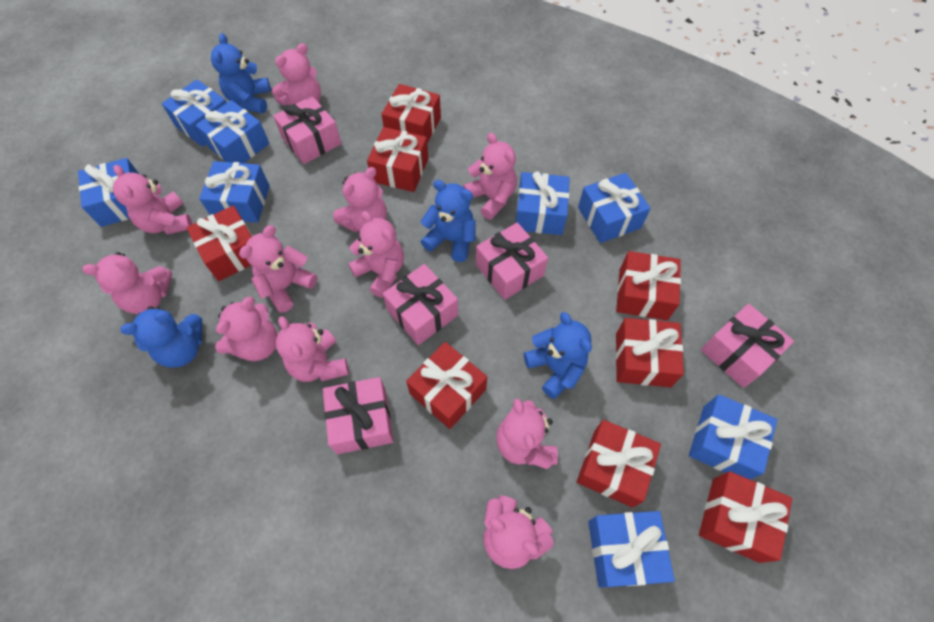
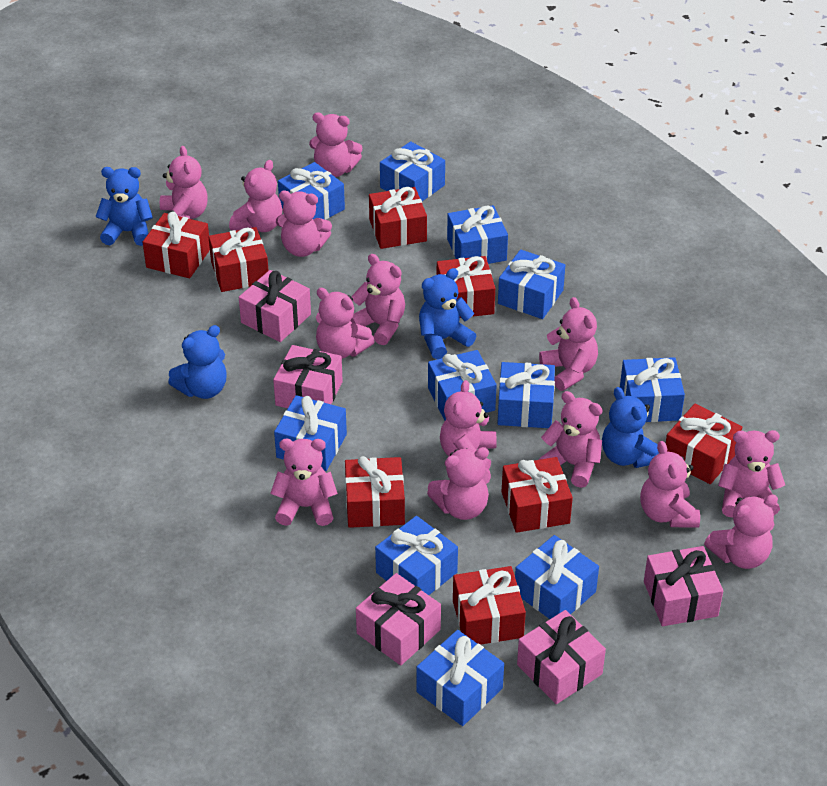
blue gift: 8 -> 11
pink teddy bear: 11 -> 14

